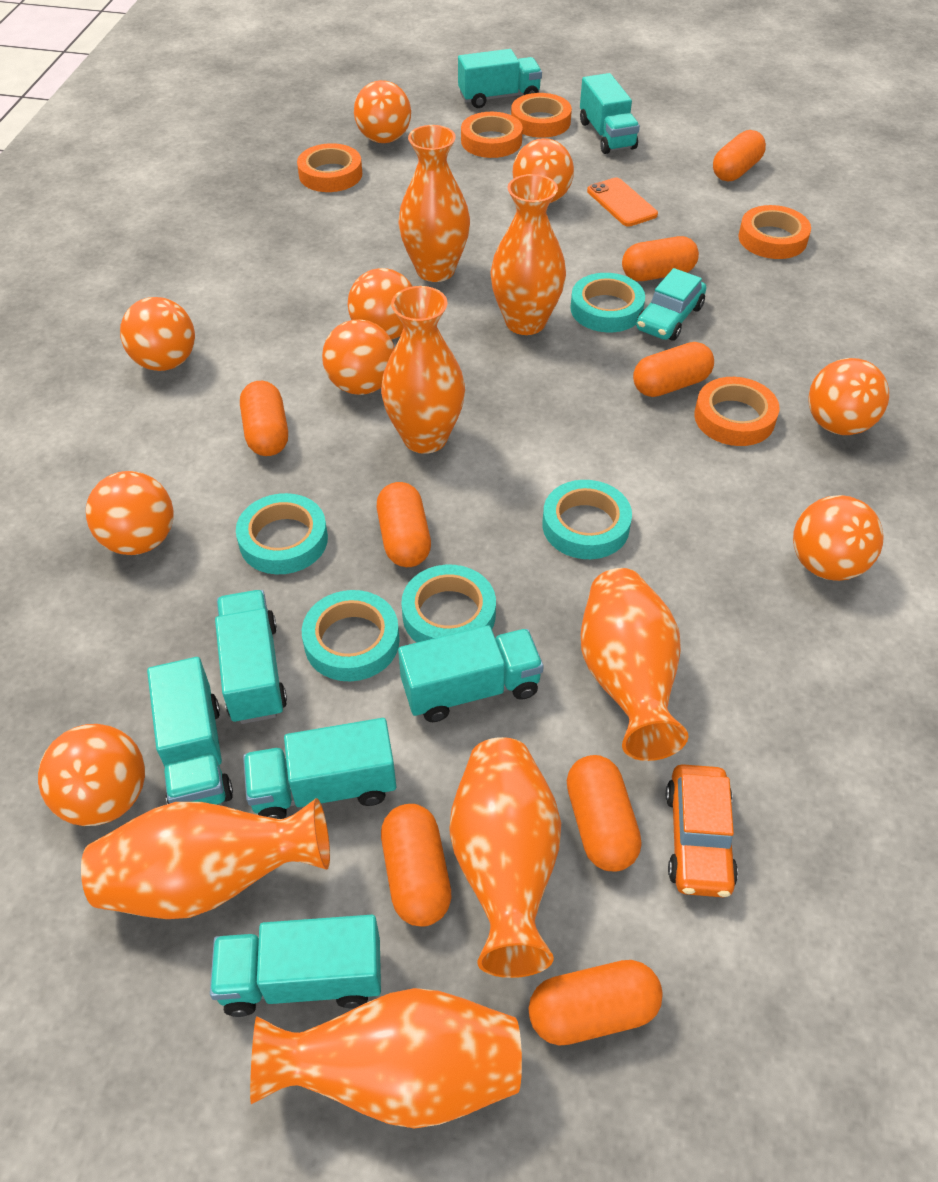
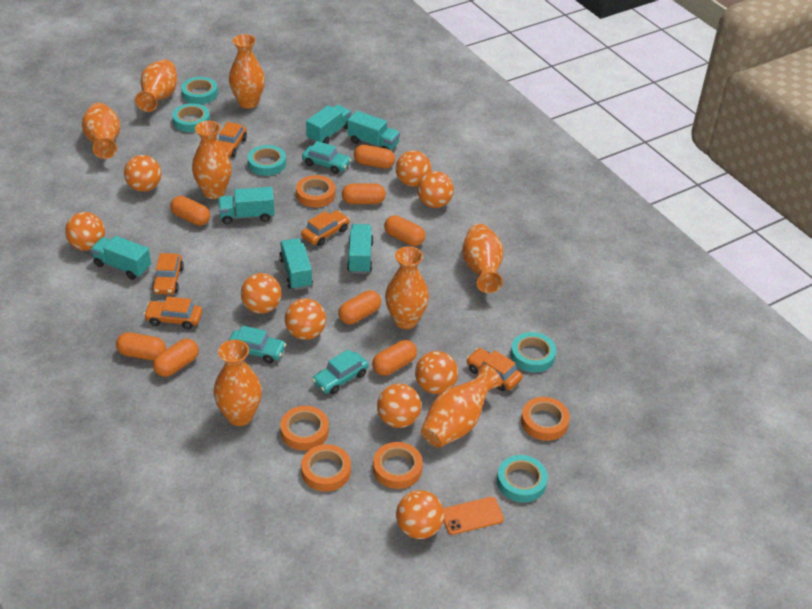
orange car: 1 -> 5
orange vase: 7 -> 8
turquoise car: 1 -> 3
turquoise truck: 7 -> 6

